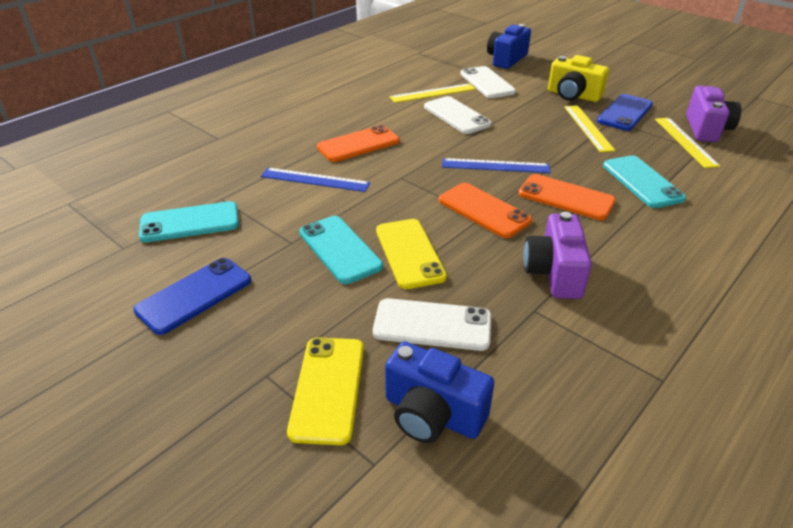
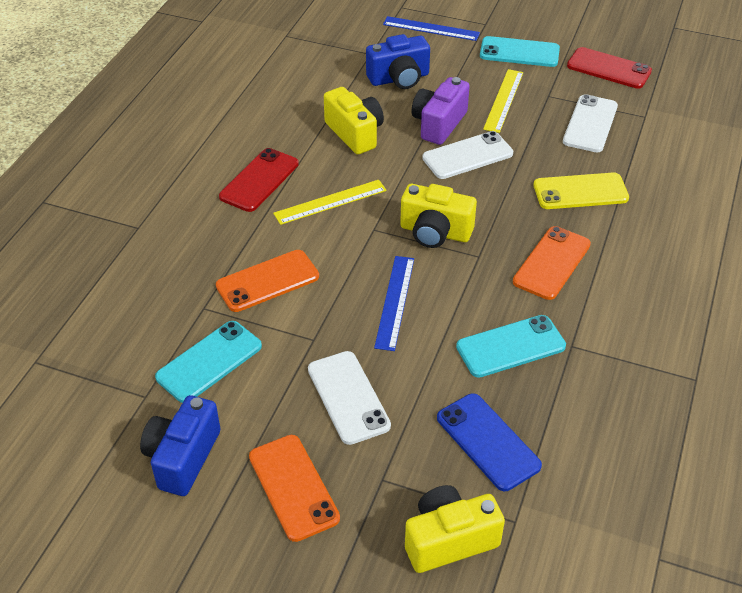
blue phone: 2 -> 1
purple camera: 2 -> 1
red phone: 0 -> 2
yellow camera: 1 -> 3
yellow phone: 2 -> 1
yellow ruler: 3 -> 2

